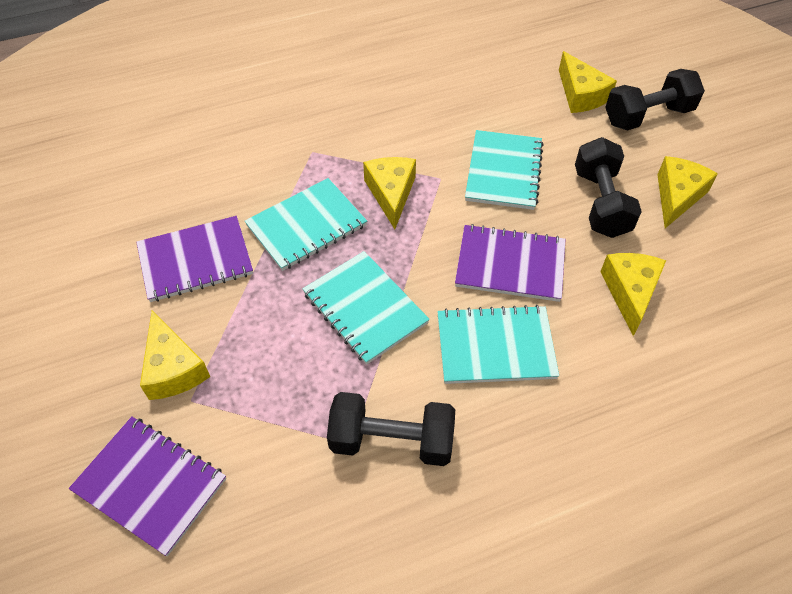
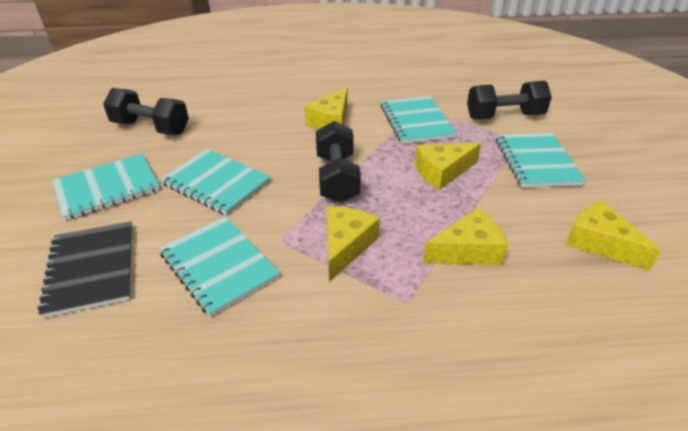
black notebook: 0 -> 1
purple notebook: 3 -> 0
turquoise notebook: 4 -> 5

